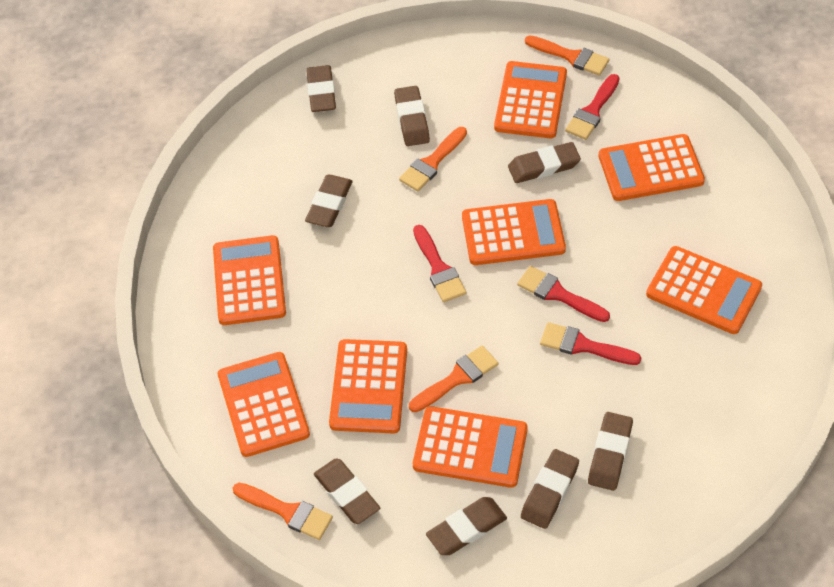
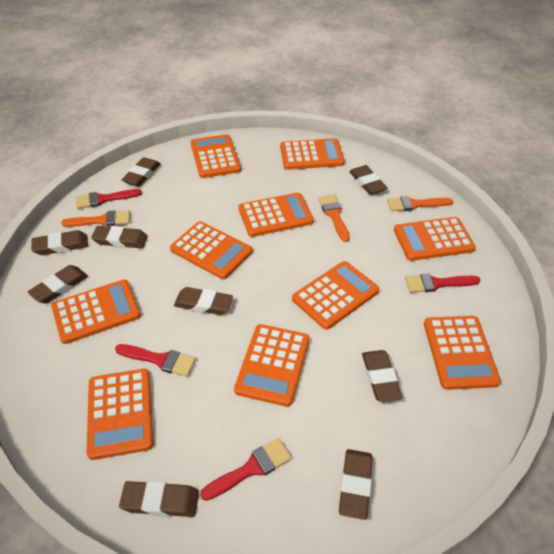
brown eraser: 8 -> 9
orange brush: 4 -> 3
orange calculator: 8 -> 10

